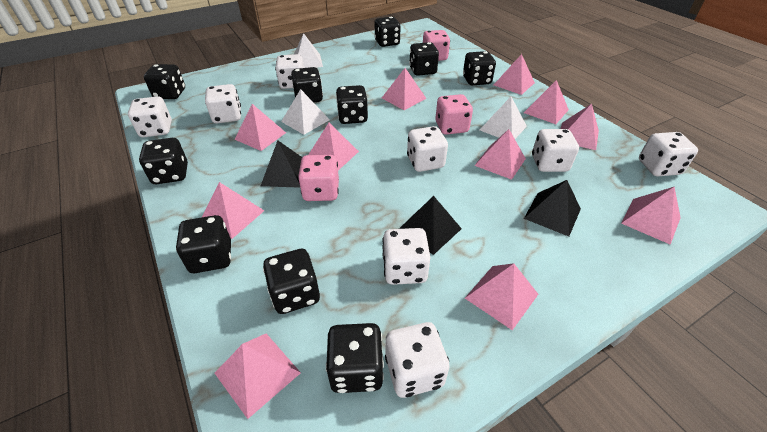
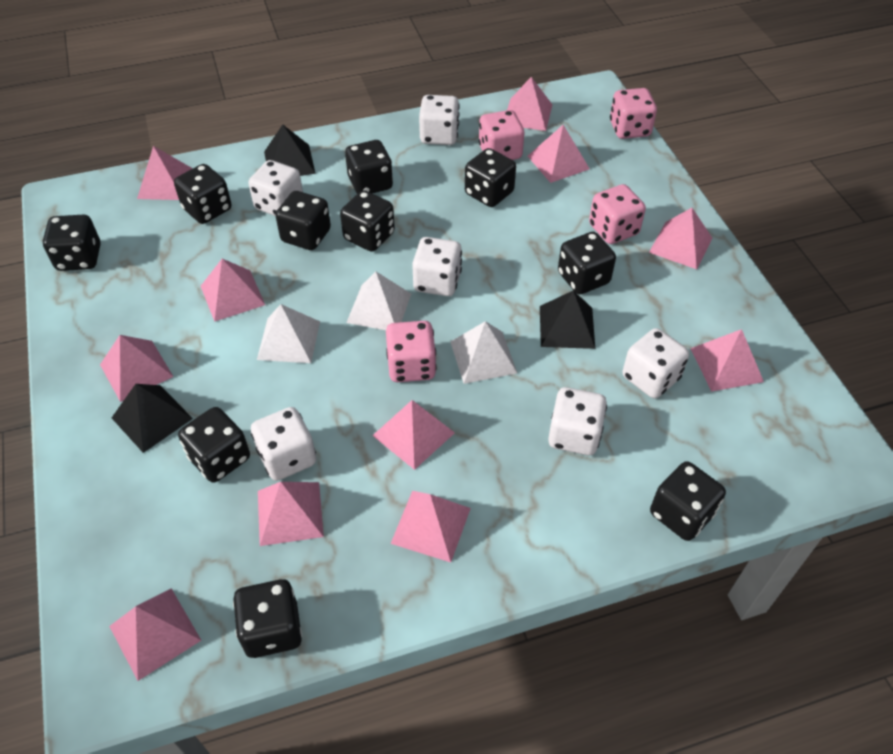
pink dice: 3 -> 4
white dice: 8 -> 6

